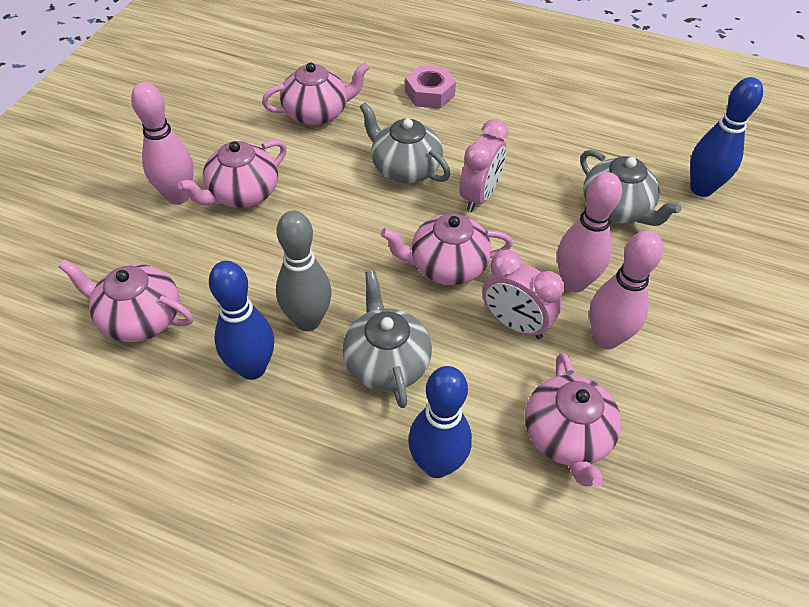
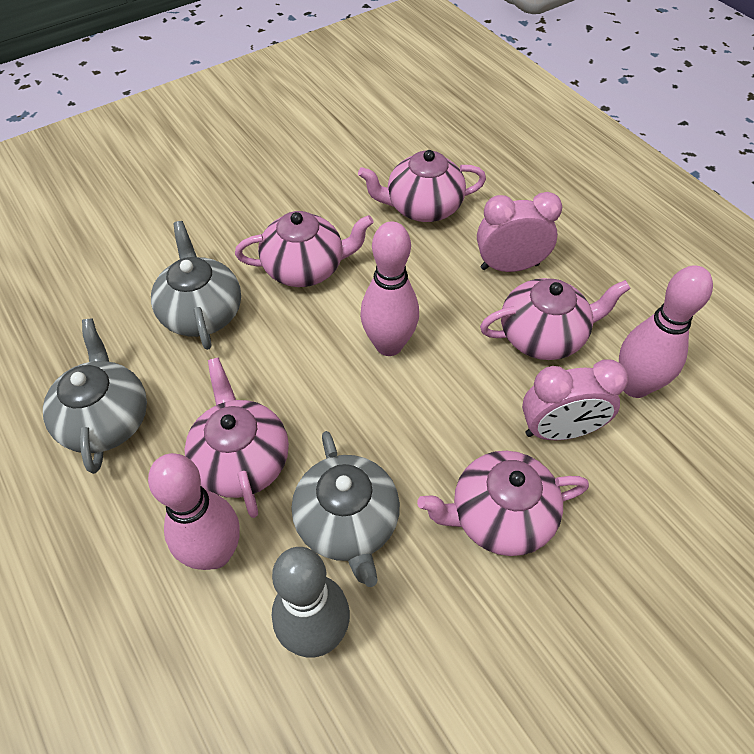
blue bowling pin: 3 -> 0
pink nut: 1 -> 0

